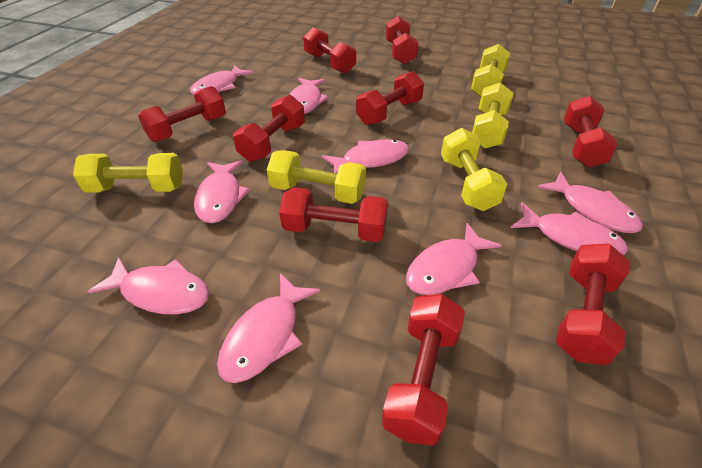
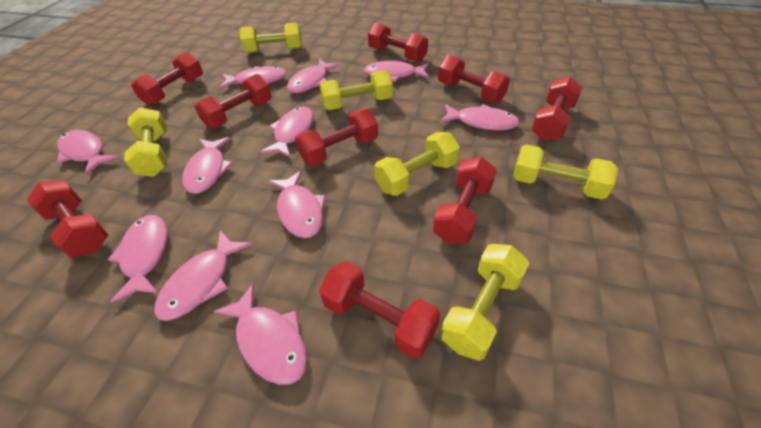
pink fish: 9 -> 11
yellow dumbbell: 5 -> 6

